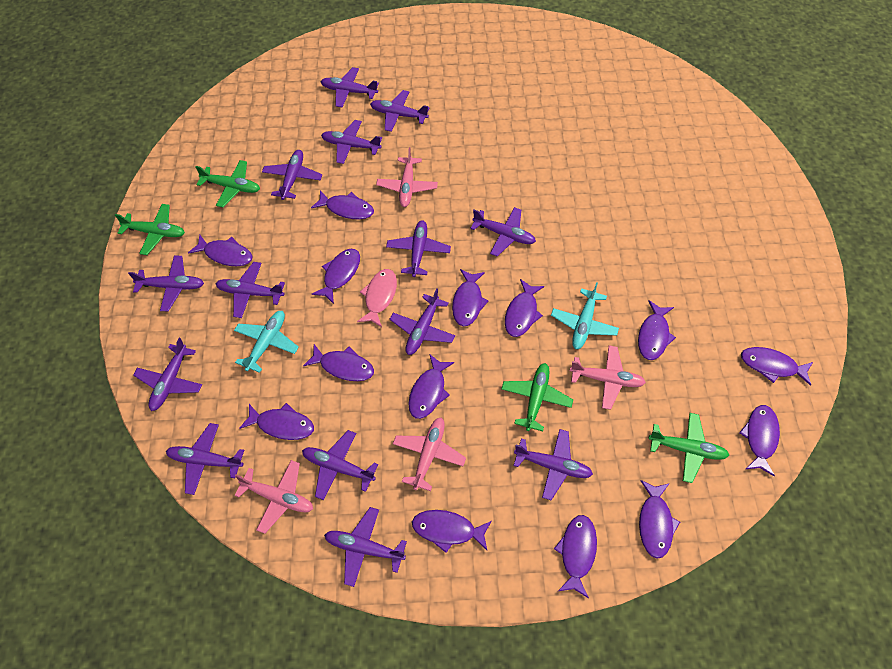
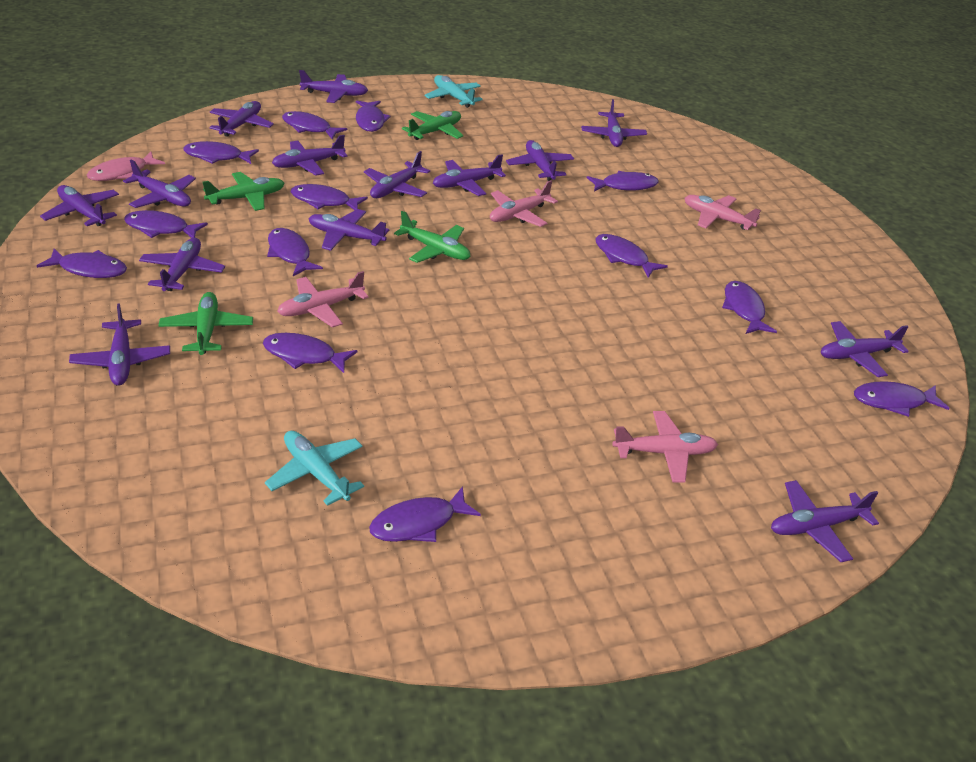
purple fish: 14 -> 13

